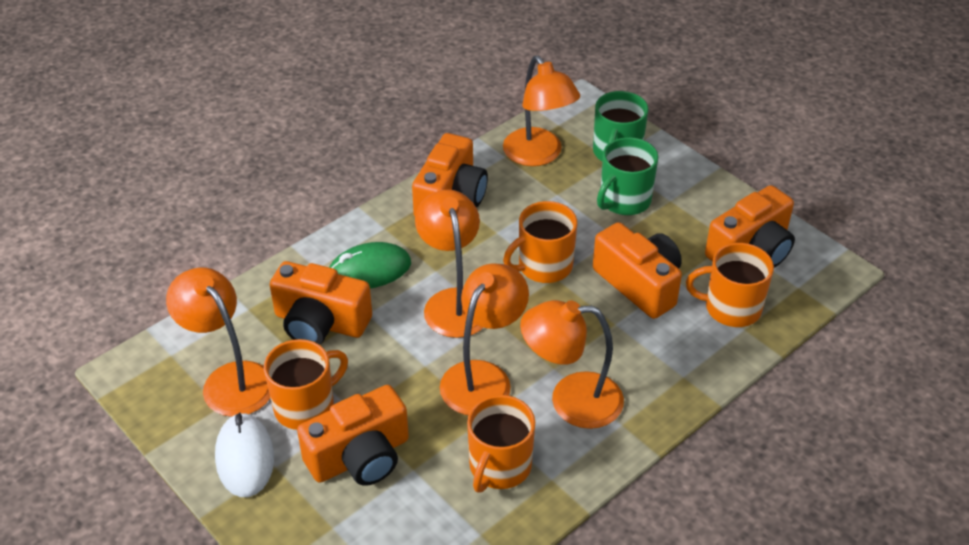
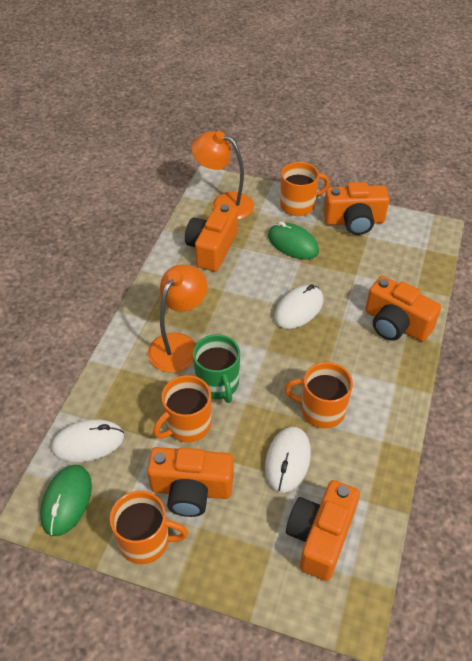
green mouse: 1 -> 2
green mug: 2 -> 1
orange lamp: 5 -> 2
white mouse: 1 -> 3

